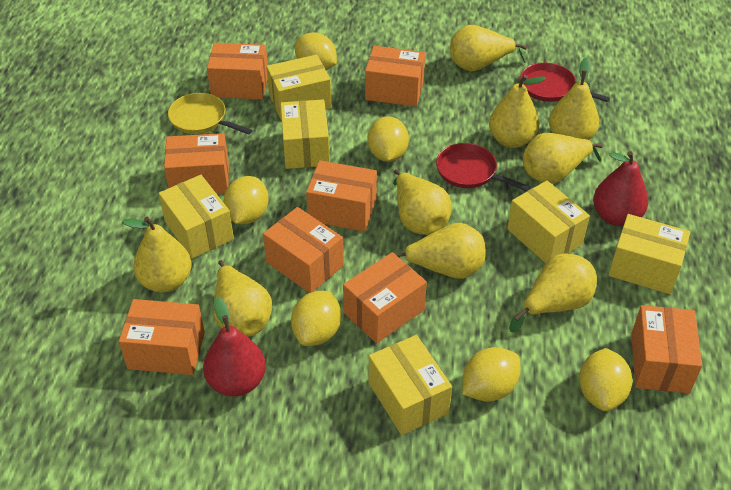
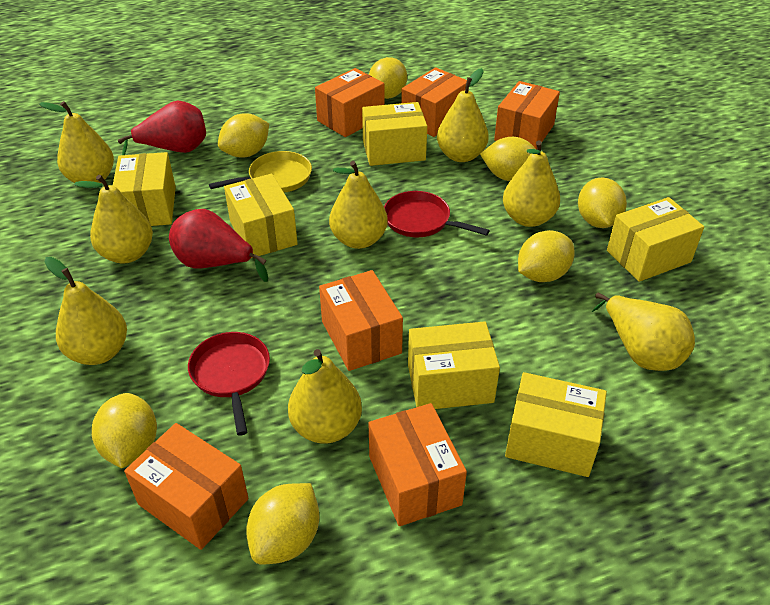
orange box: 8 -> 6
yellow lemon: 6 -> 7
yellow pear: 9 -> 8

